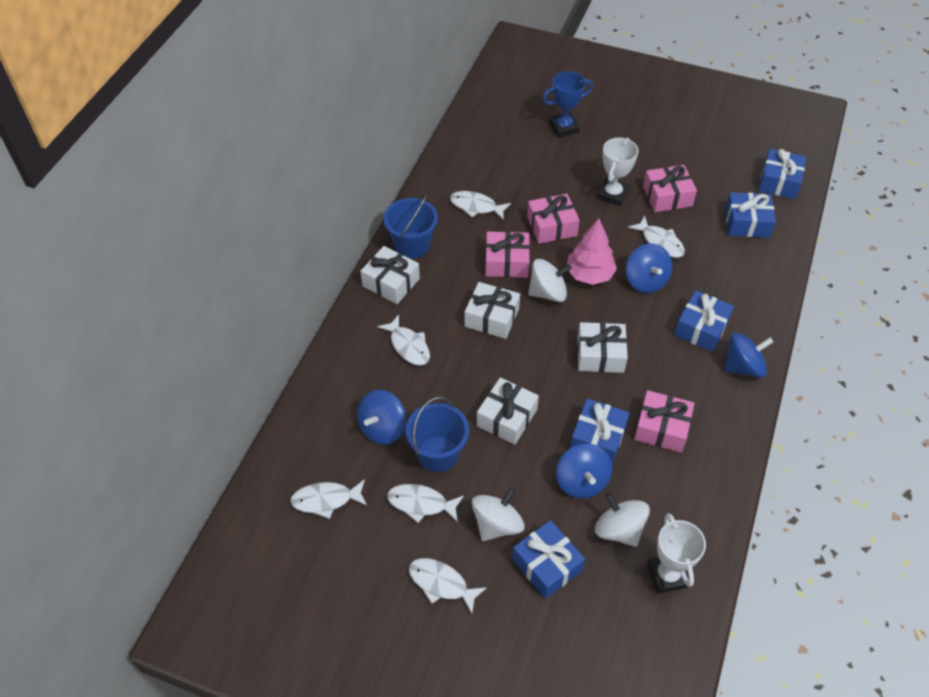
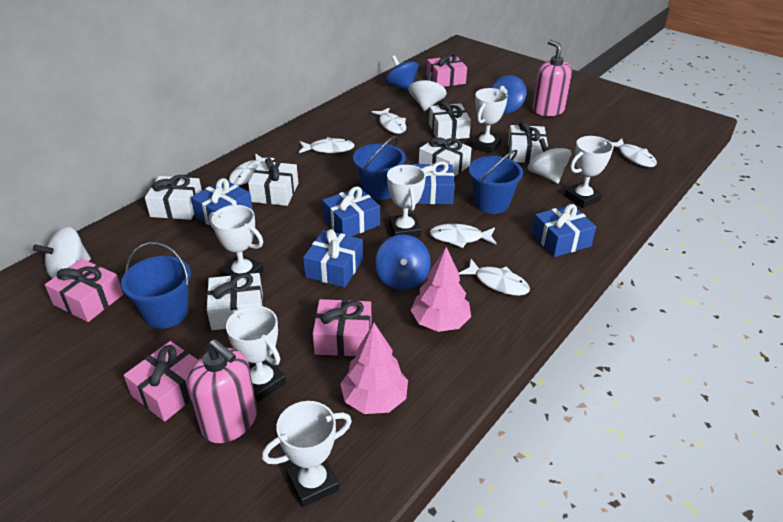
blue bucket: 2 -> 3
blue spinning top: 4 -> 3
blue trophy: 1 -> 0
pink soap dispenser: 0 -> 2
pink tree: 1 -> 2
white gift: 4 -> 6
white trophy: 2 -> 6

